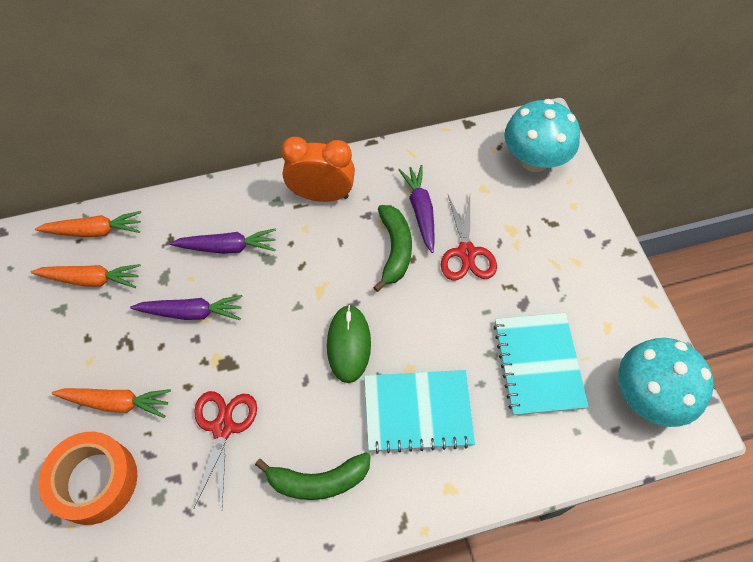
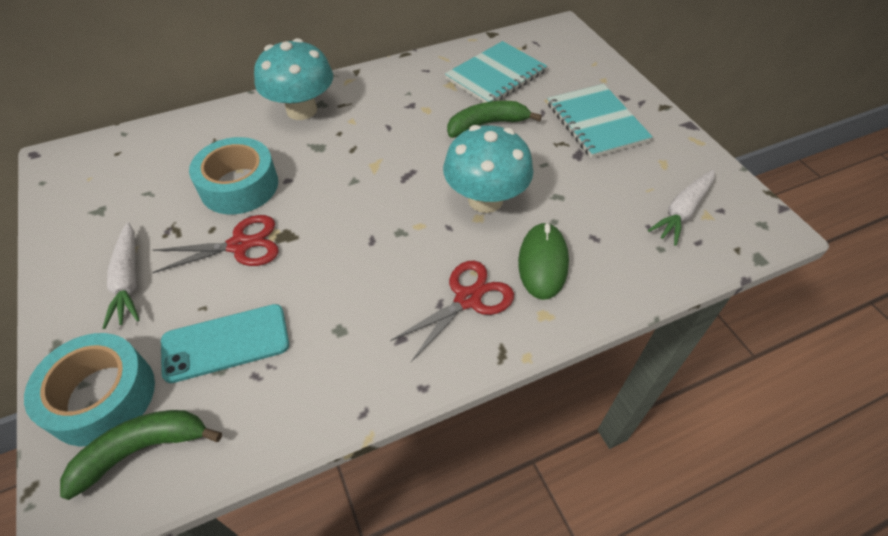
orange carrot: 3 -> 0
orange clock: 1 -> 0
orange tape: 1 -> 0
purple carrot: 3 -> 0
turquoise phone: 0 -> 1
turquoise tape: 0 -> 2
white carrot: 0 -> 2

